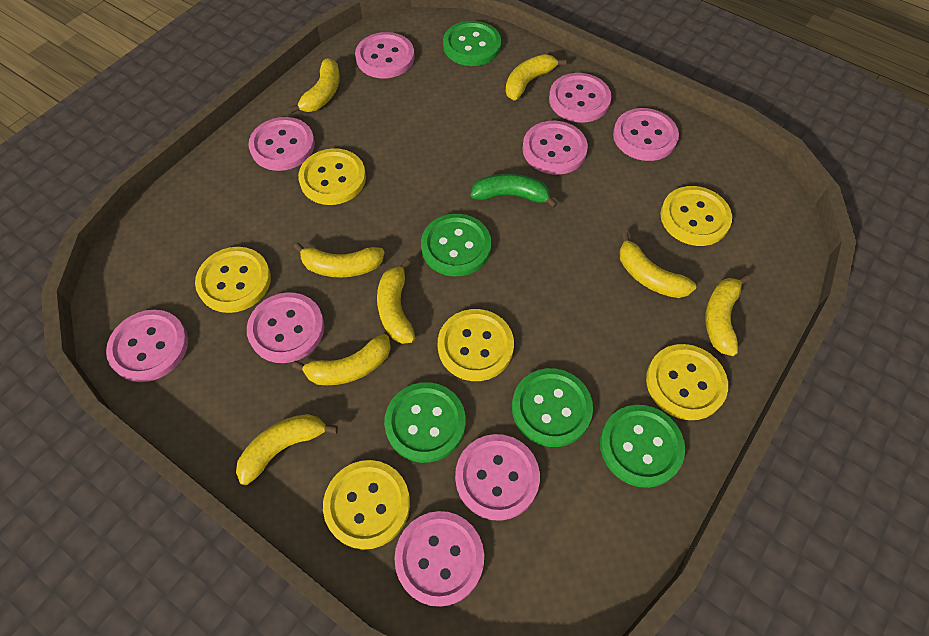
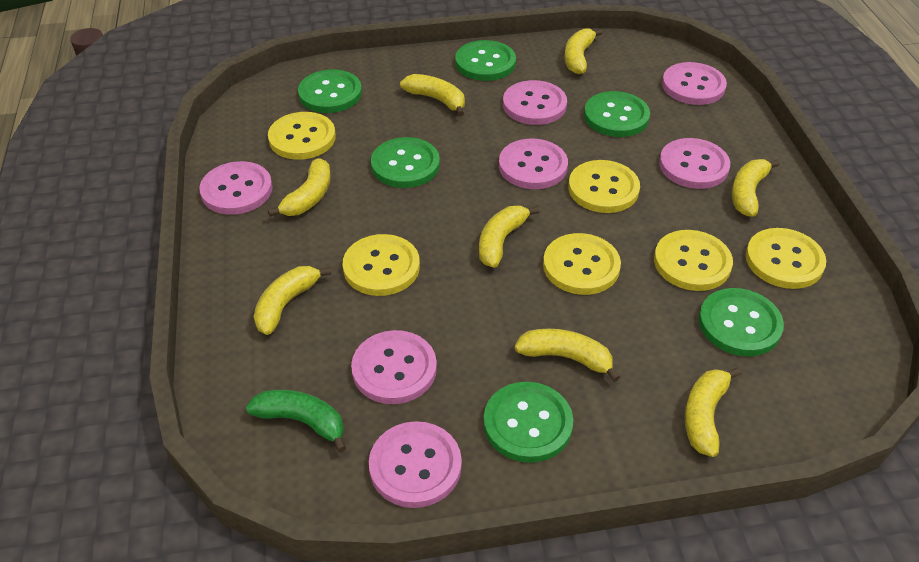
green button: 5 -> 6
pink button: 9 -> 7

